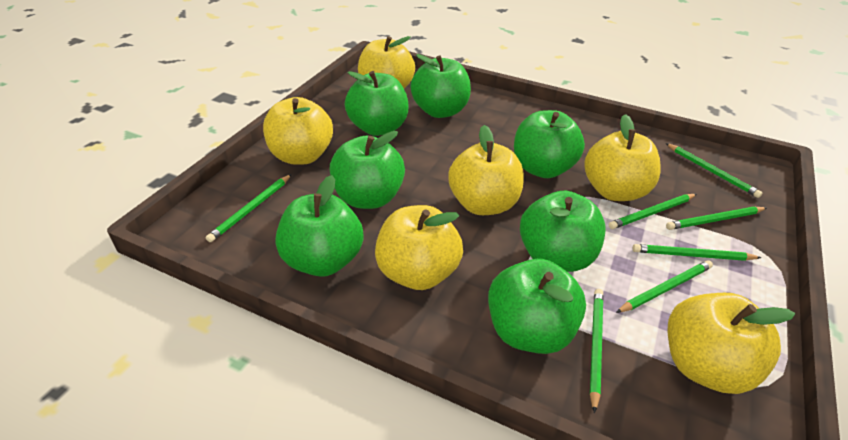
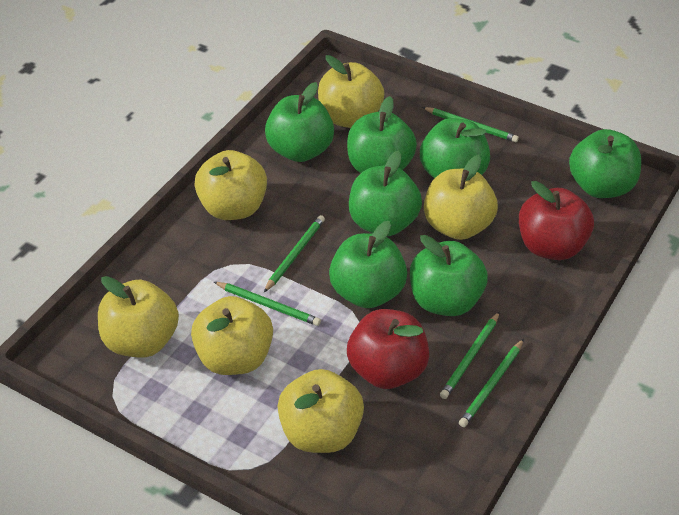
green pencil: 7 -> 5
red apple: 0 -> 2

